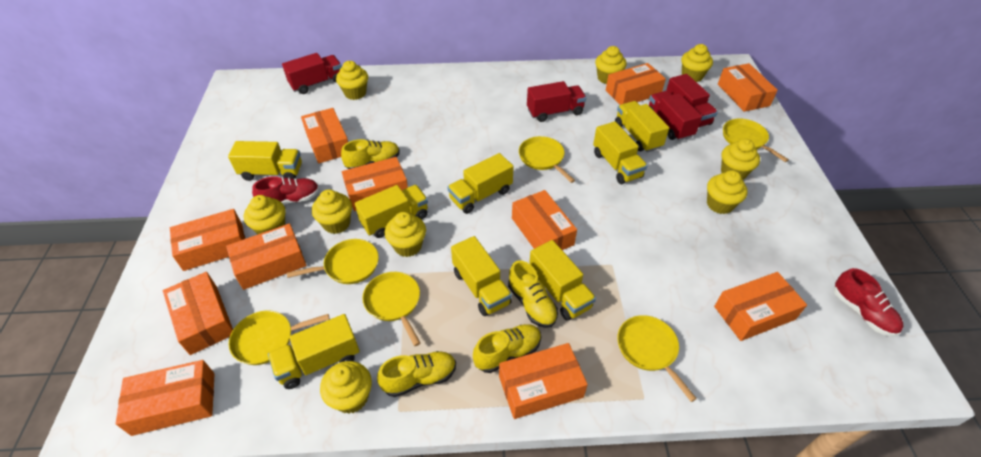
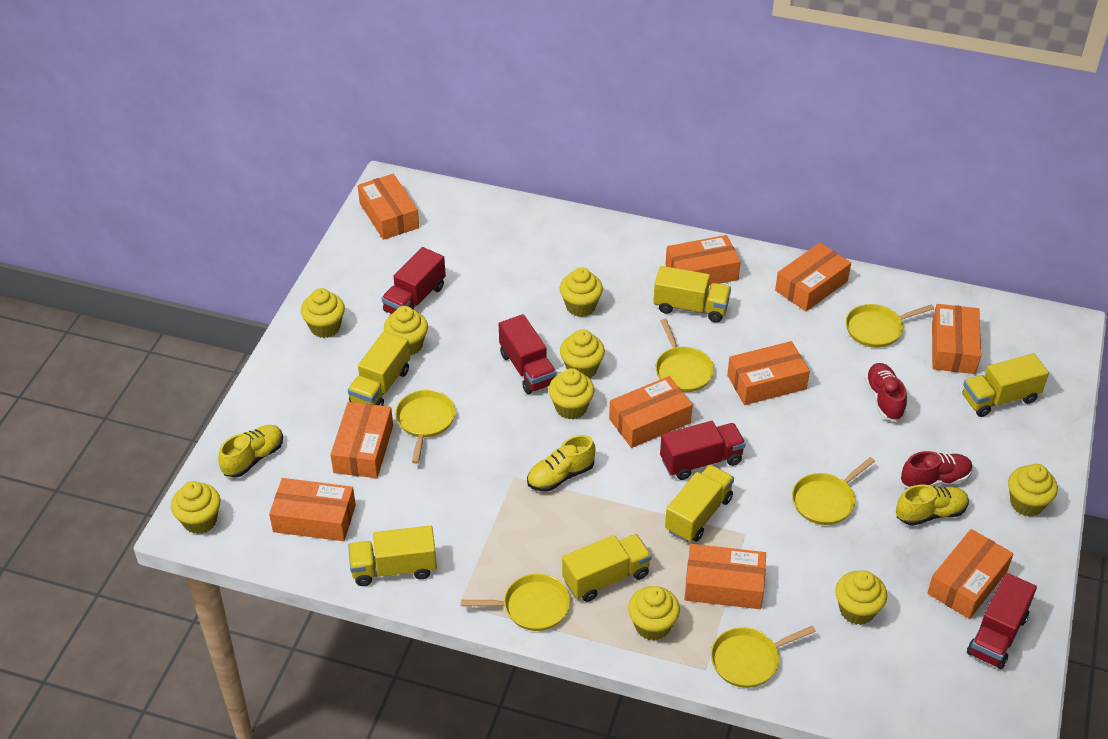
orange box: 11 -> 10
yellow shoe: 4 -> 3
yellow truck: 8 -> 6

